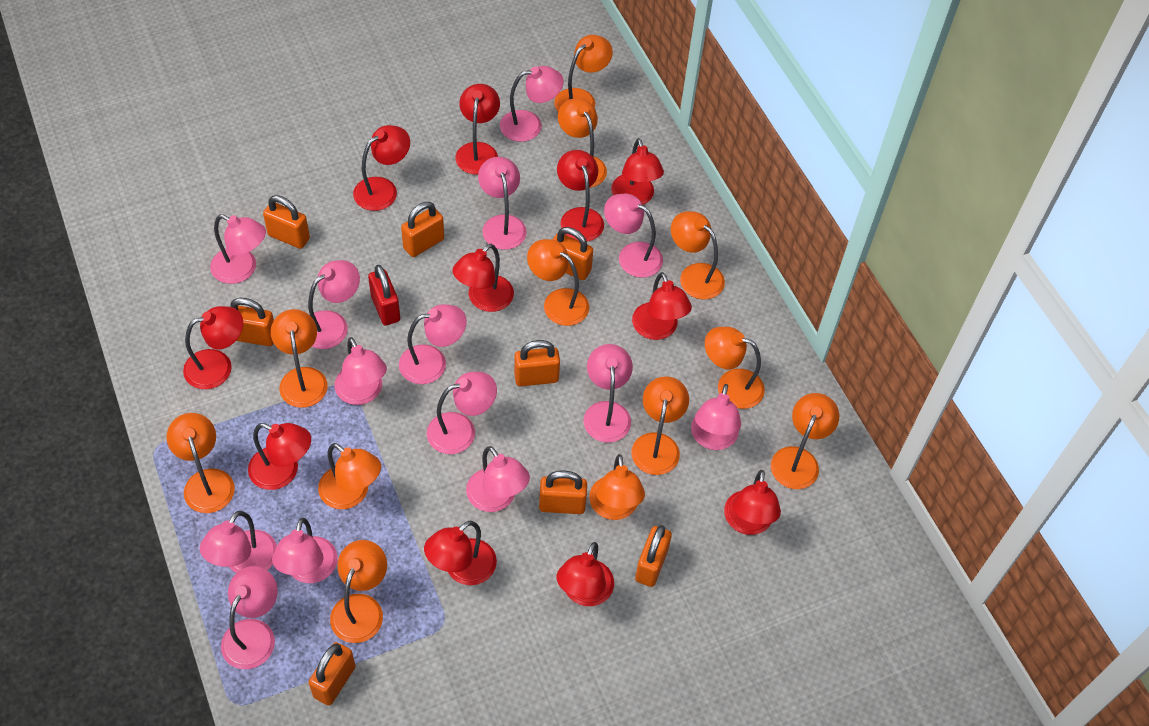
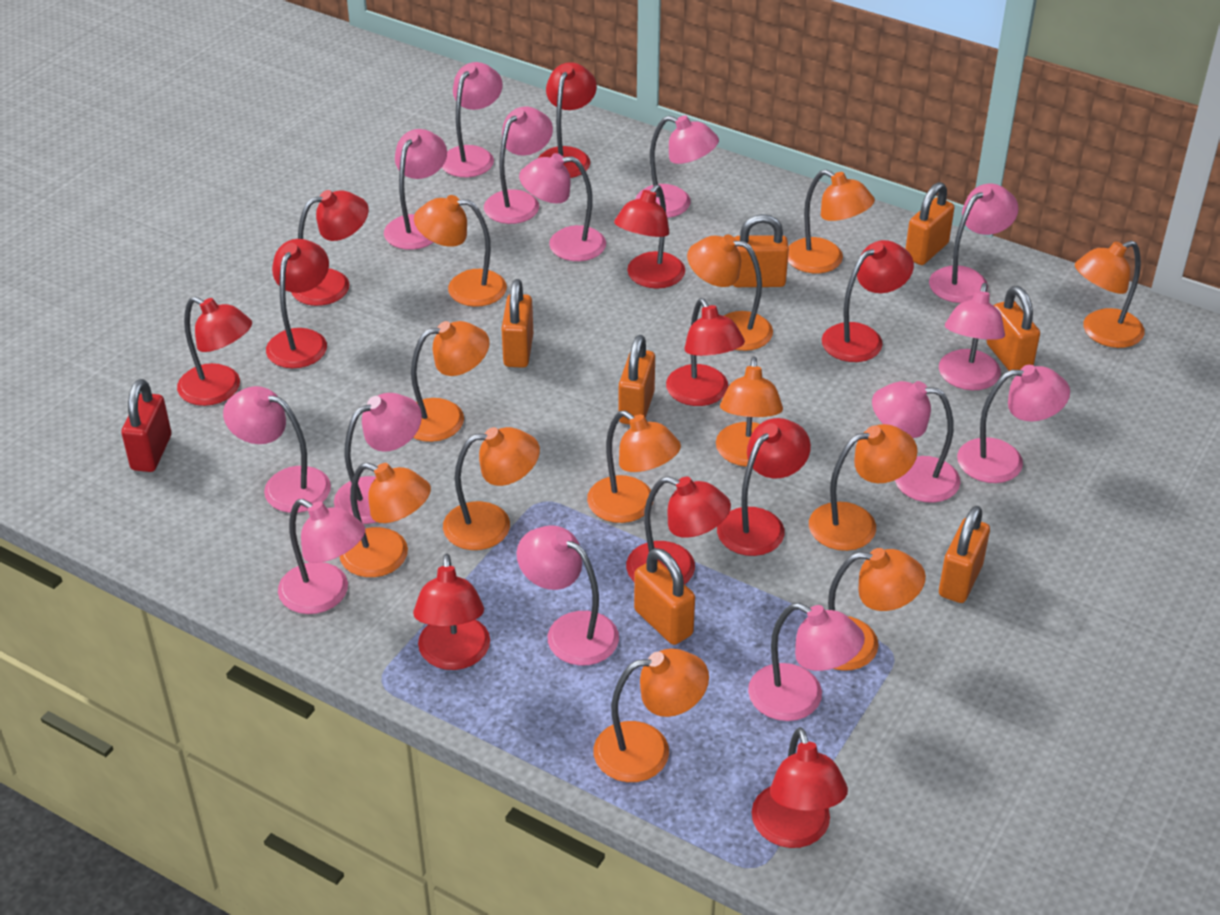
orange padlock: 8 -> 7

